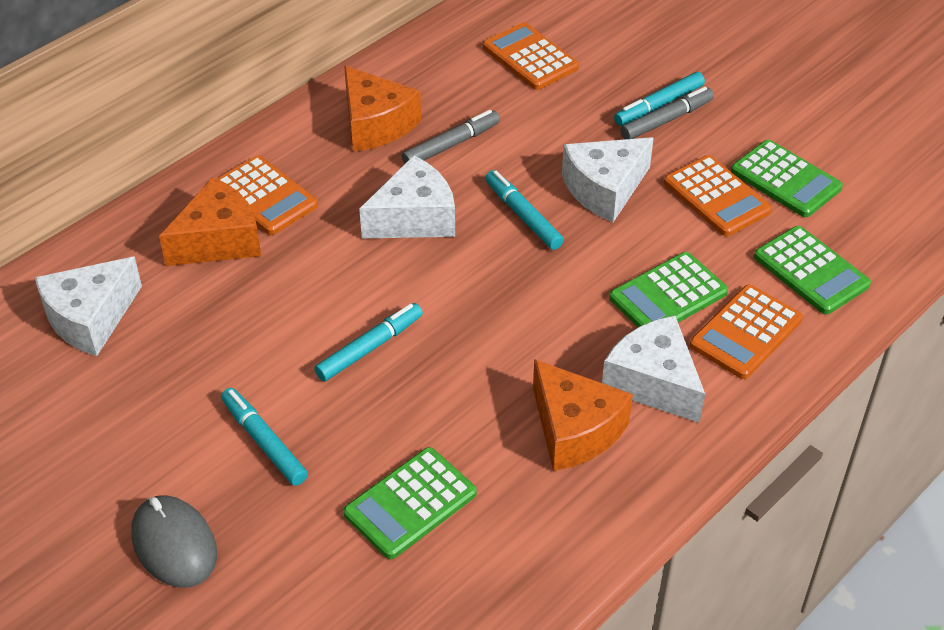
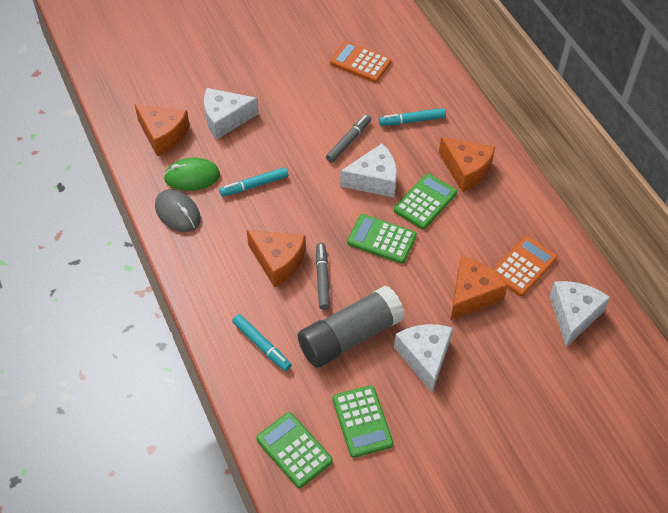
green mouse: 0 -> 1
grey glue stick: 0 -> 1
orange calculator: 4 -> 2
orange cheese: 3 -> 4
turquoise marker: 4 -> 3

